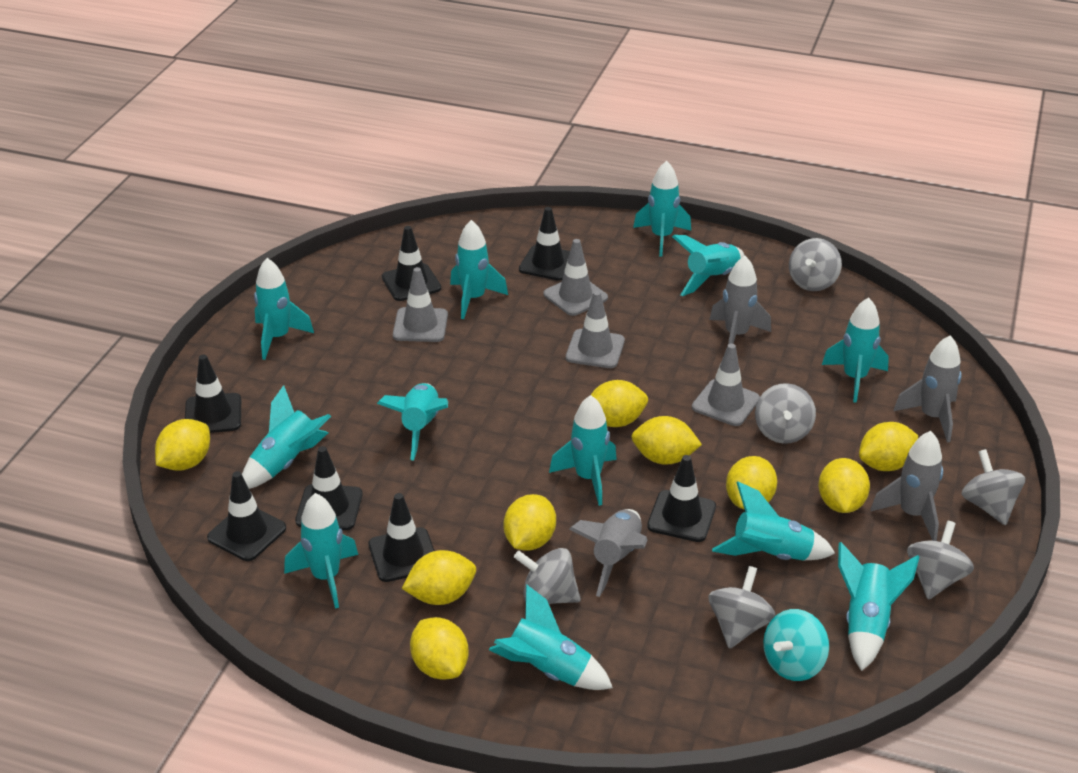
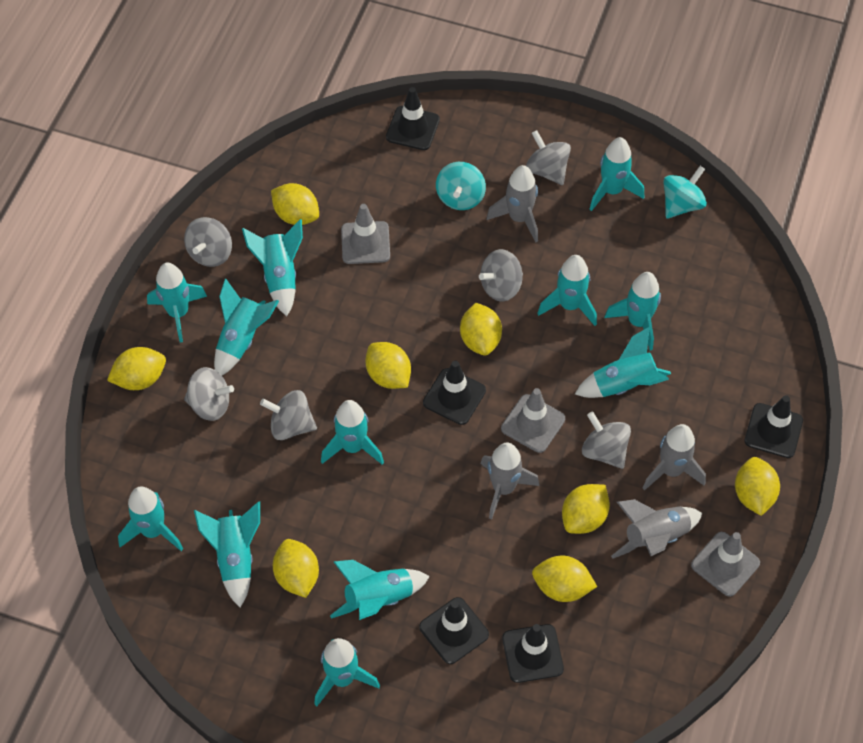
black traffic cone: 7 -> 5
grey traffic cone: 4 -> 3
turquoise spinning top: 1 -> 2
yellow lemon: 9 -> 8

